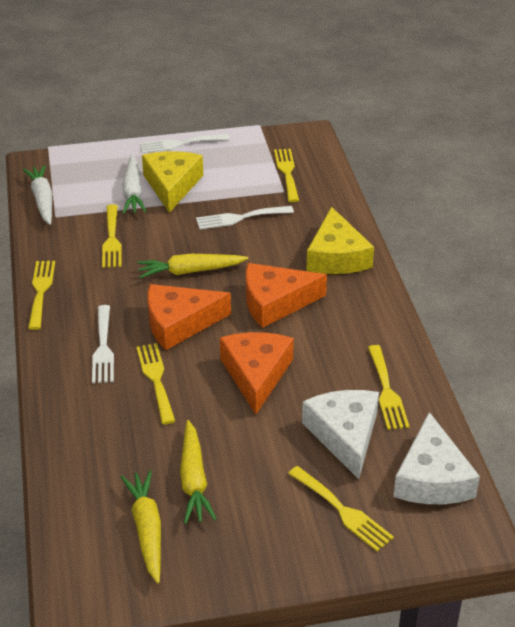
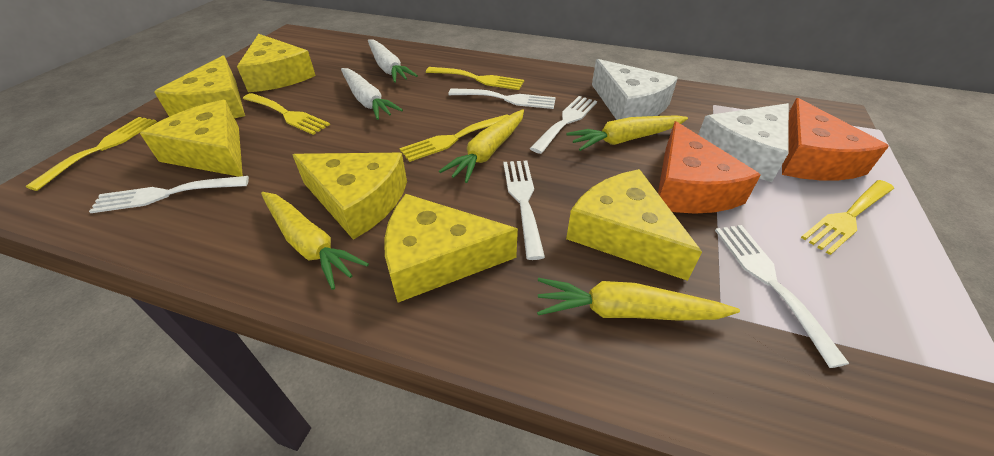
orange cheese: 3 -> 2
white fork: 3 -> 5
yellow carrot: 3 -> 4
yellow cheese: 2 -> 6
yellow fork: 6 -> 5

